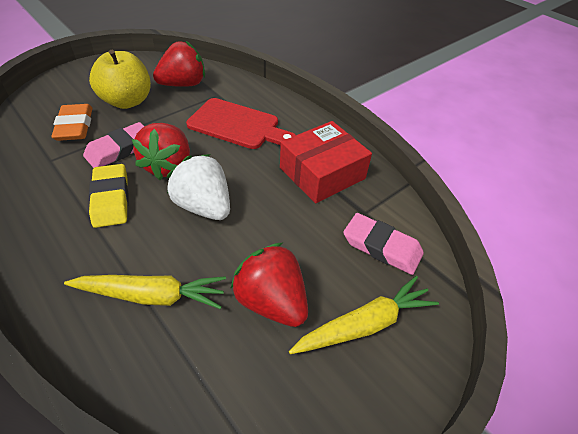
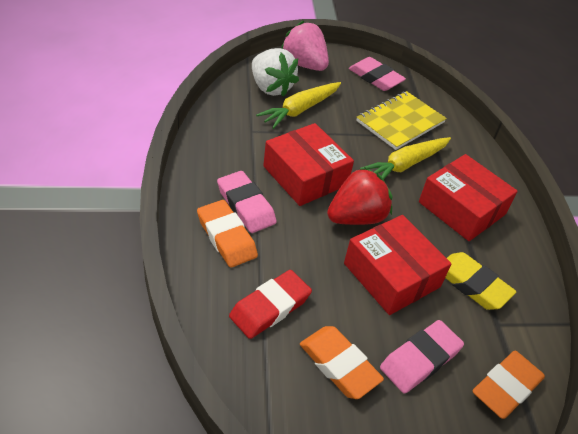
orange eraser: 1 -> 3
pink eraser: 2 -> 3
pink strawberry: 0 -> 1
red box: 1 -> 3
red cutting board: 1 -> 0
red eraser: 0 -> 1
red strawberry: 3 -> 1
yellow apple: 1 -> 0
yellow notebook: 0 -> 1

